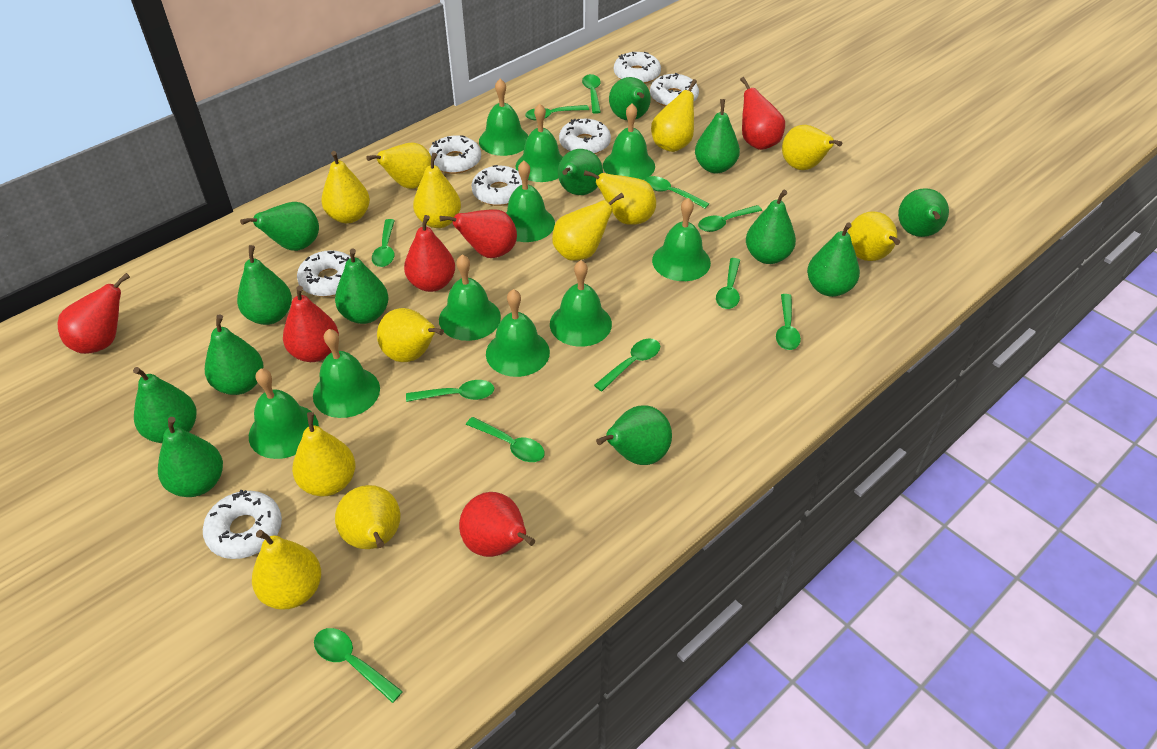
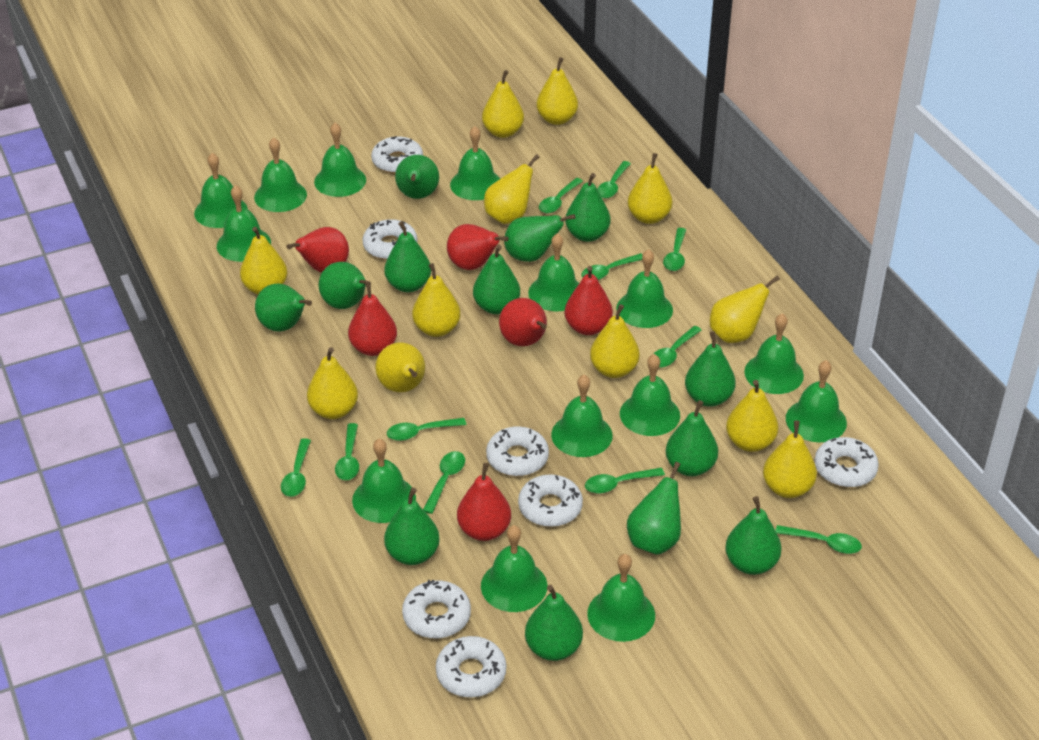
green bell: 10 -> 14

